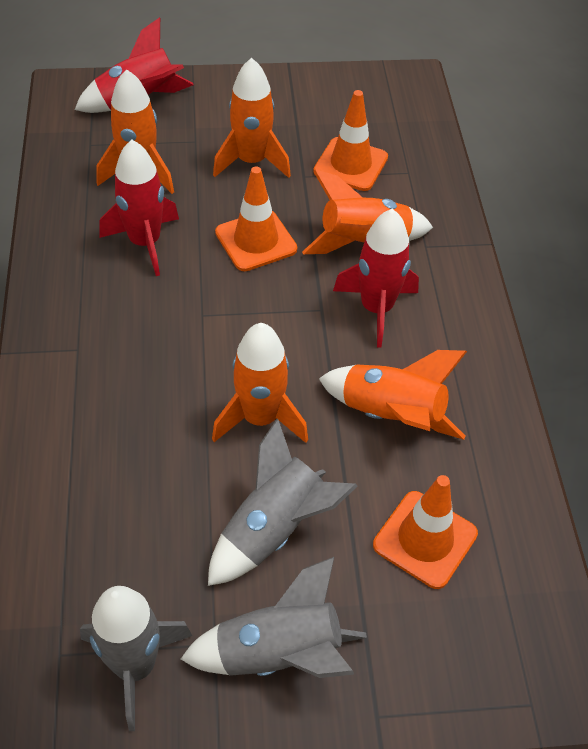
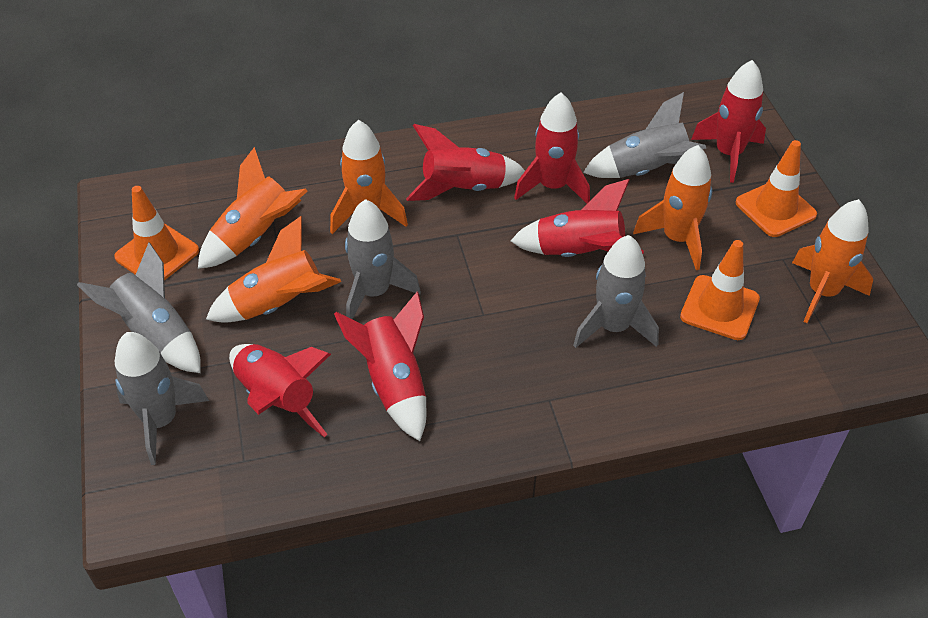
grey rocket: 3 -> 5
red rocket: 3 -> 6

